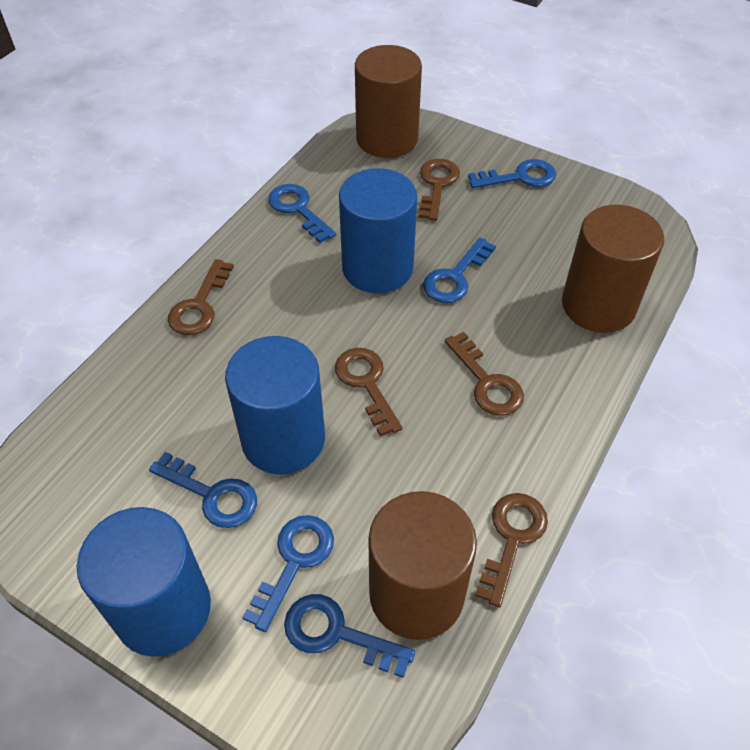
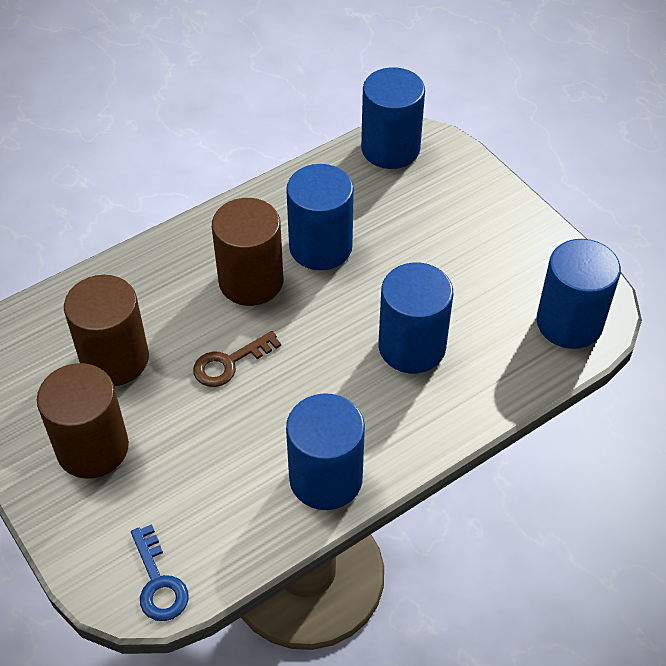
blue cylinder: 3 -> 5
blue key: 6 -> 1
brown key: 5 -> 1

